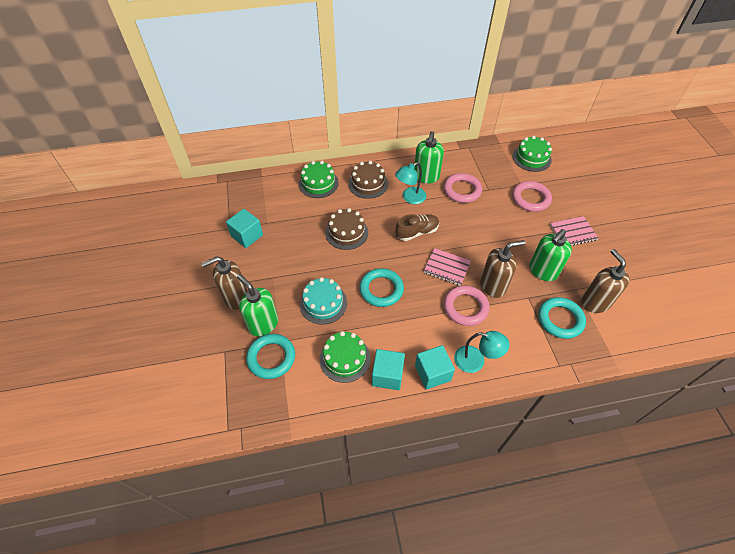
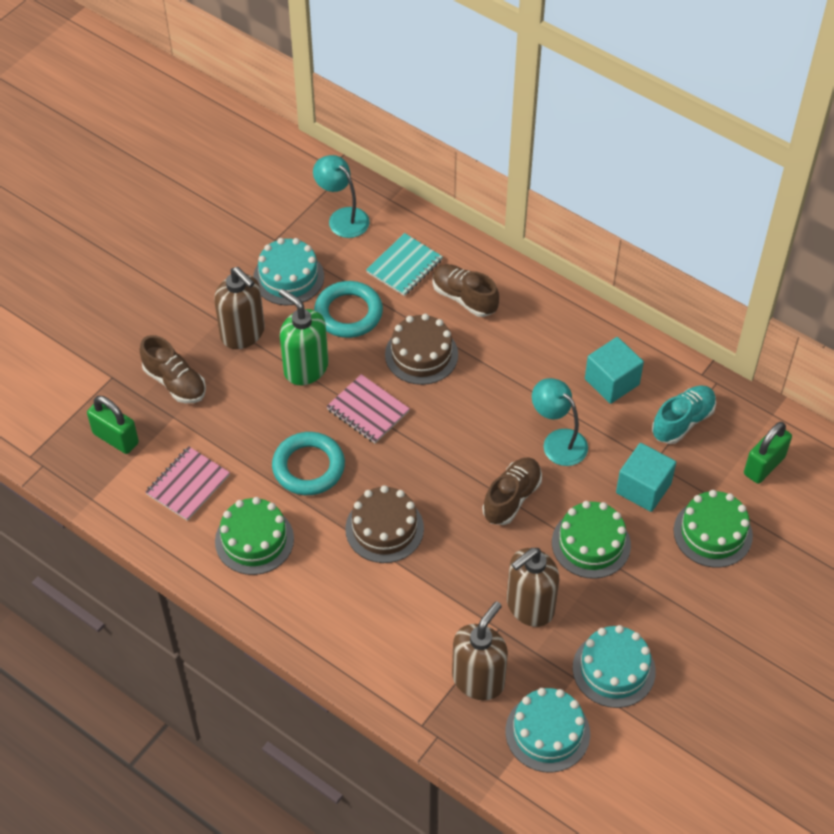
brown shoe: 1 -> 3
green padlock: 0 -> 2
green soap dispenser: 3 -> 1
pink ring: 3 -> 0
turquoise cake: 1 -> 3
turquoise cube: 3 -> 2
turquoise notebook: 0 -> 1
turquoise ring: 3 -> 2
turquoise shoe: 0 -> 1

